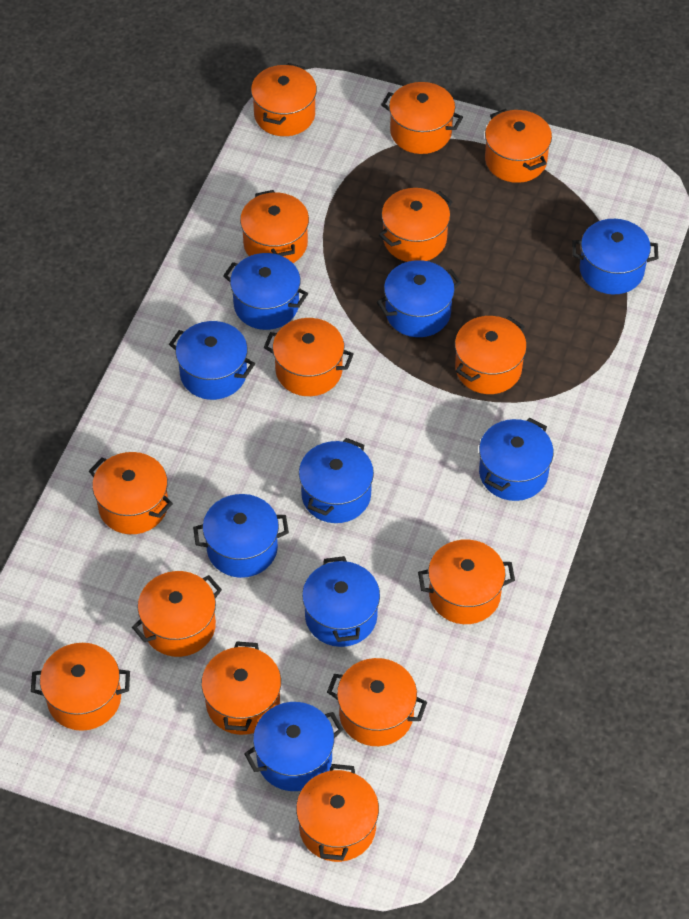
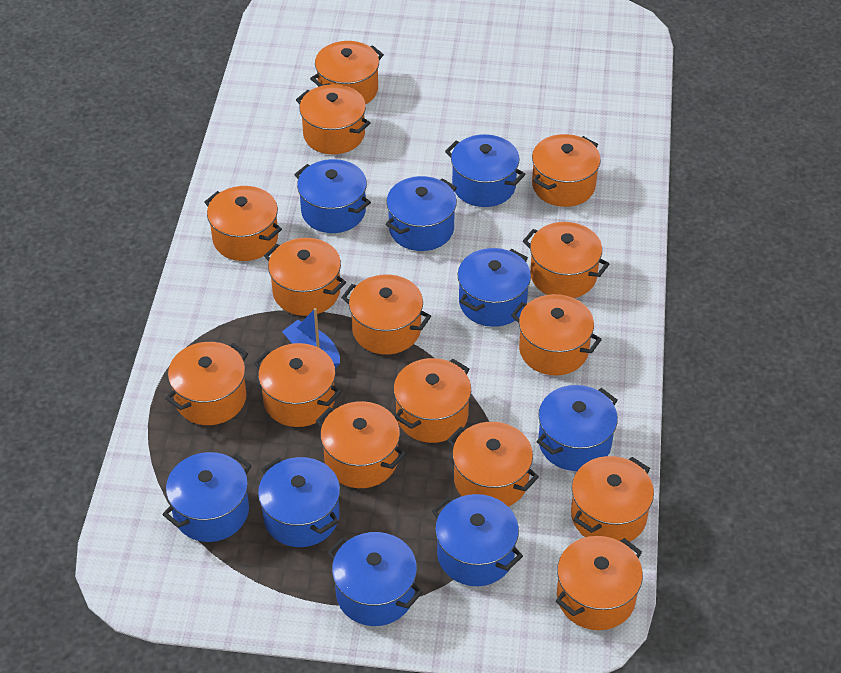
blue boat: 0 -> 1
orange pot: 14 -> 15

